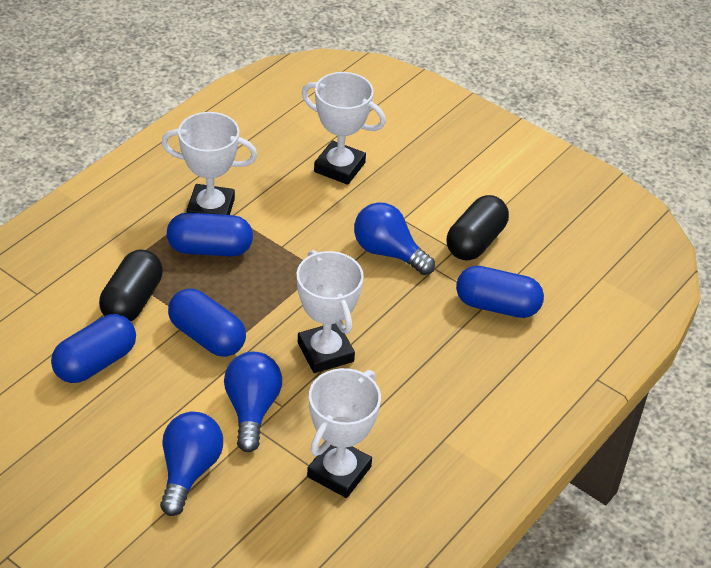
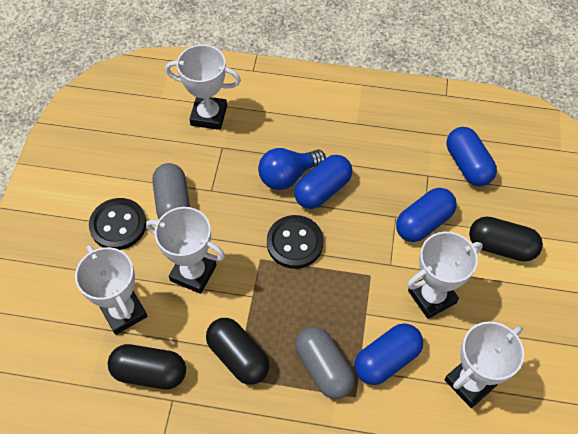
black button: 0 -> 2
black capsule: 2 -> 3
blue light bulb: 3 -> 1
grey capsule: 0 -> 2
white trophy: 4 -> 5

